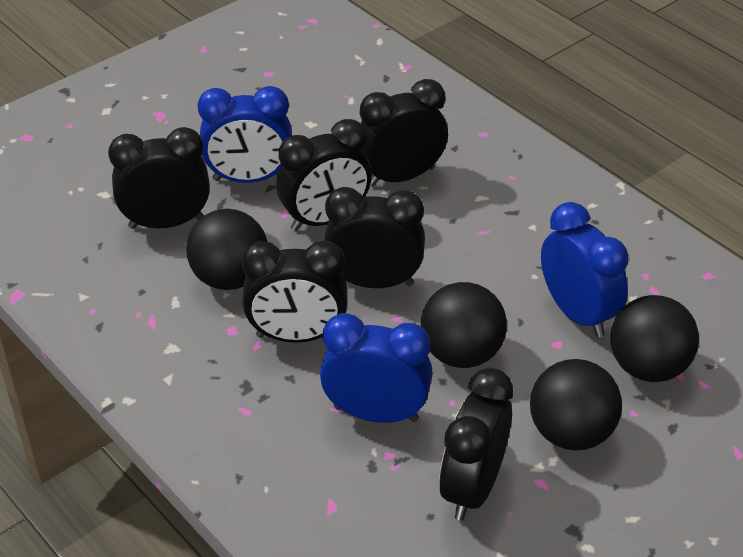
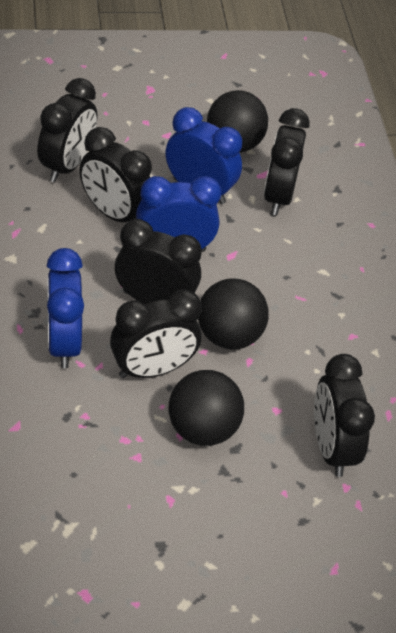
black ball: 4 -> 3

